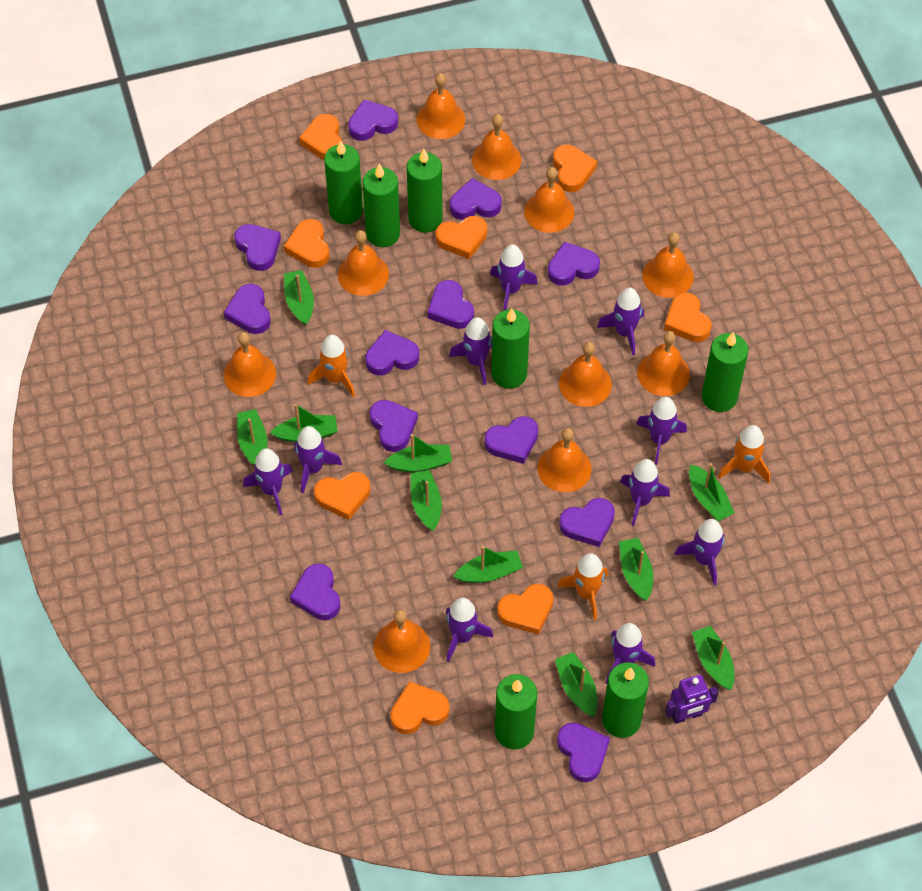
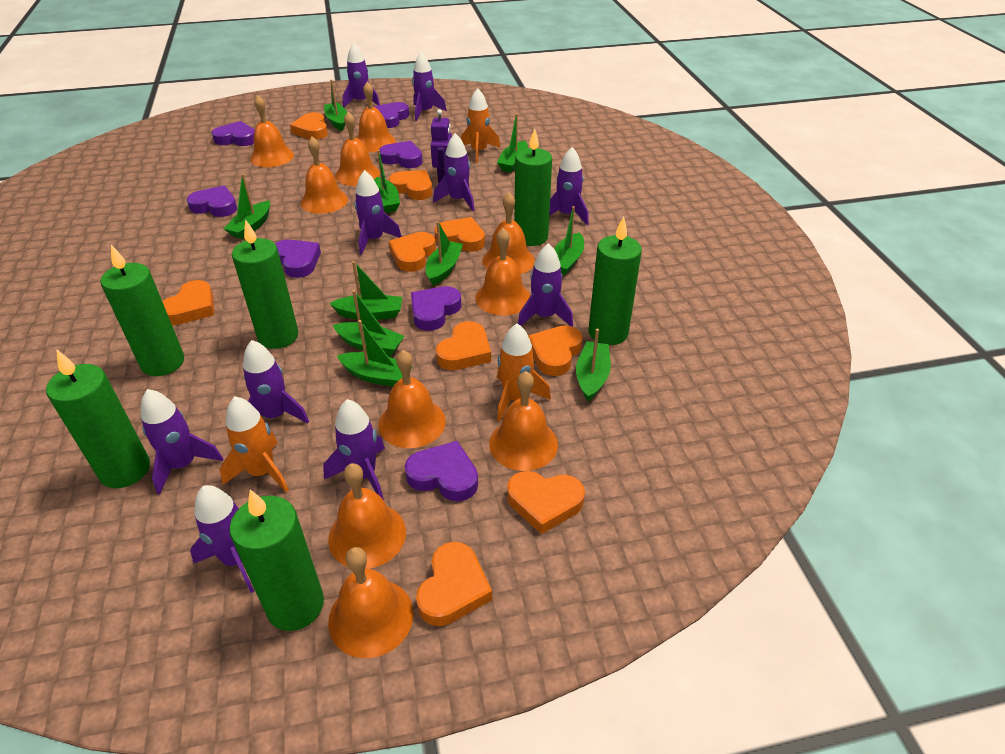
green candle: 7 -> 6
orange heart: 8 -> 9
purple heart: 12 -> 7

